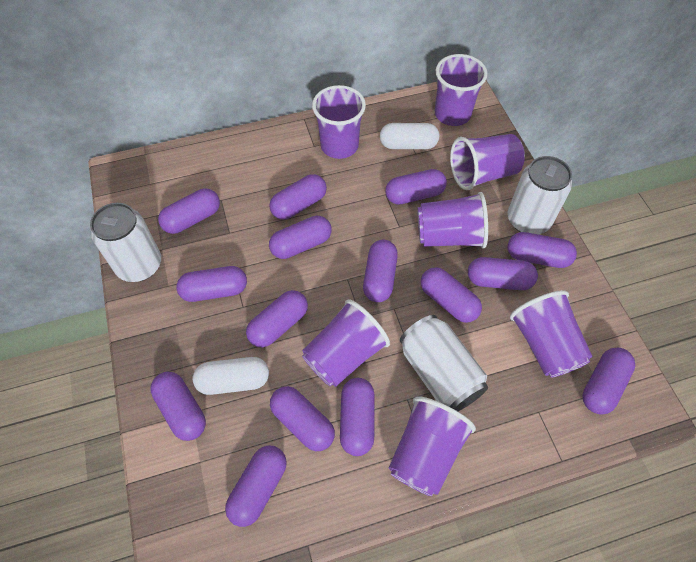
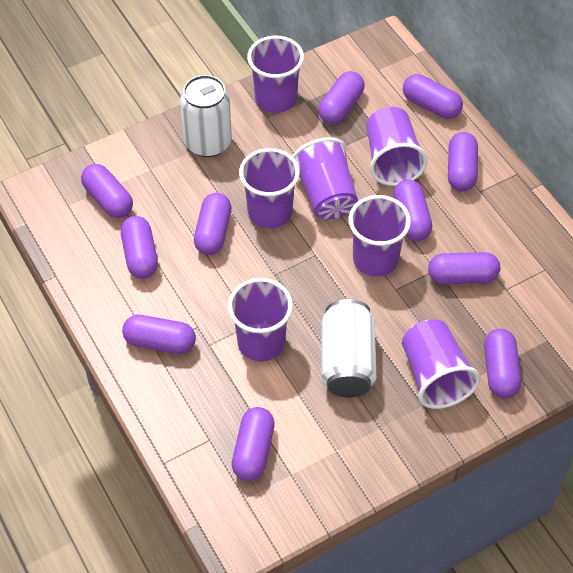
purple capsule: 15 -> 11
white can: 3 -> 2
white capsule: 2 -> 0

